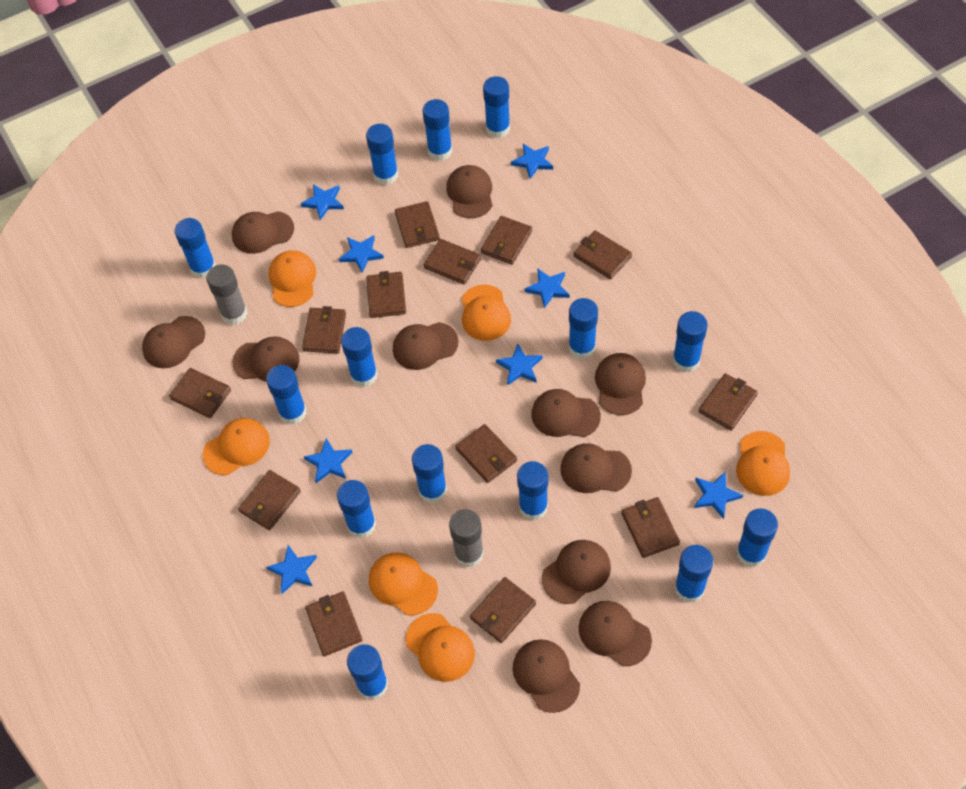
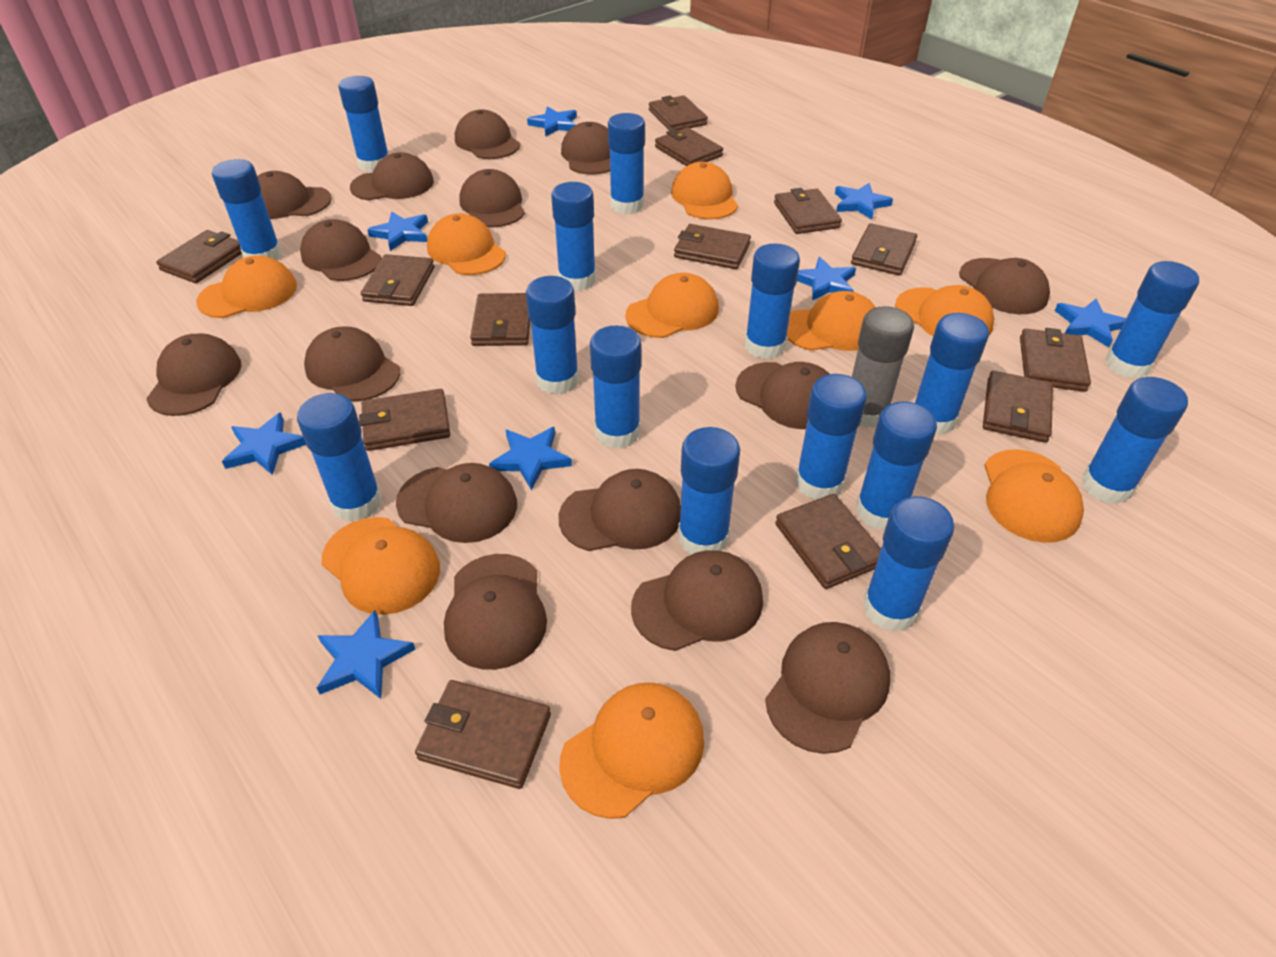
blue glue stick: 14 -> 15
brown cap: 11 -> 15
grey glue stick: 2 -> 1
orange cap: 6 -> 9

